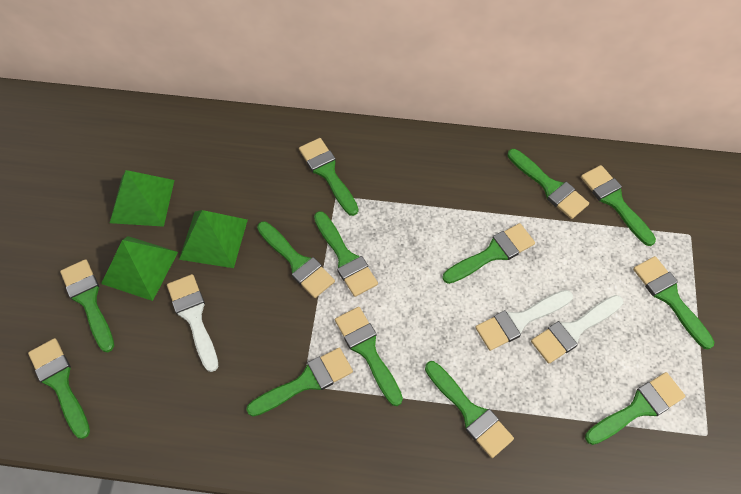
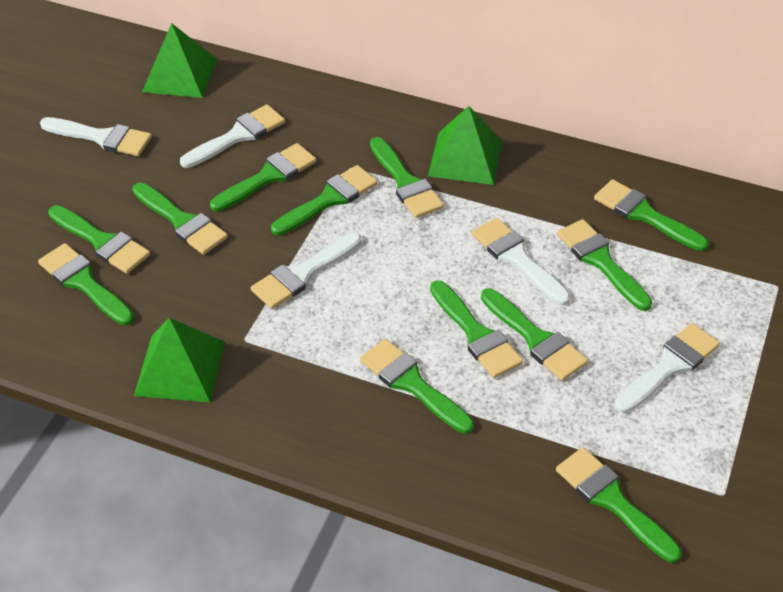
green brush: 13 -> 12
white brush: 3 -> 5

